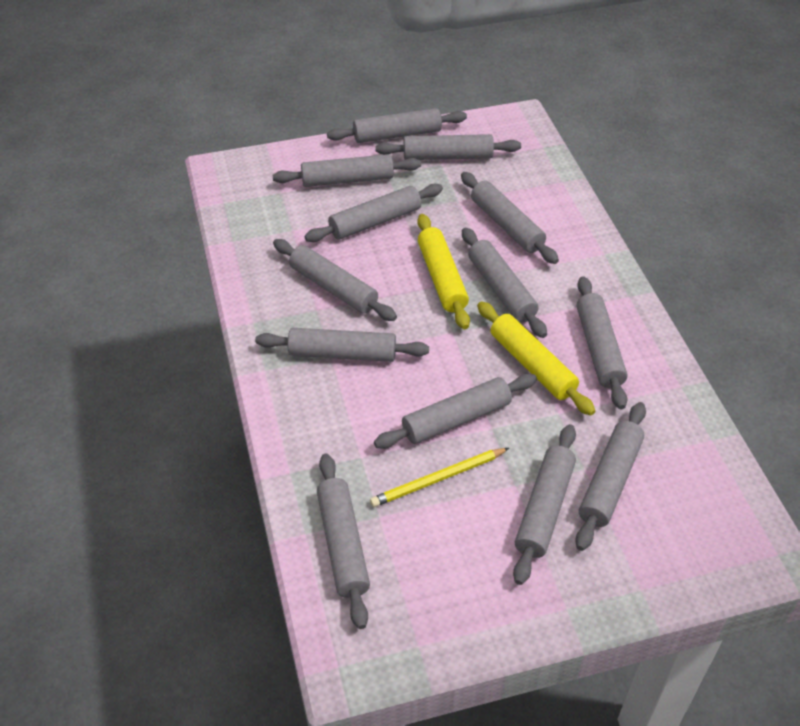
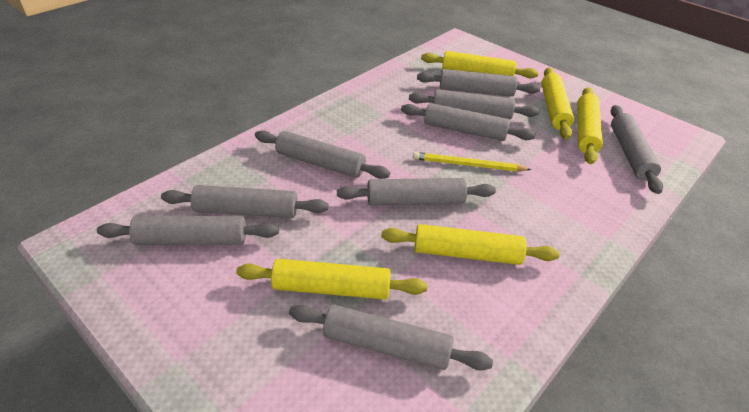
grey rolling pin: 13 -> 9
yellow rolling pin: 2 -> 5

